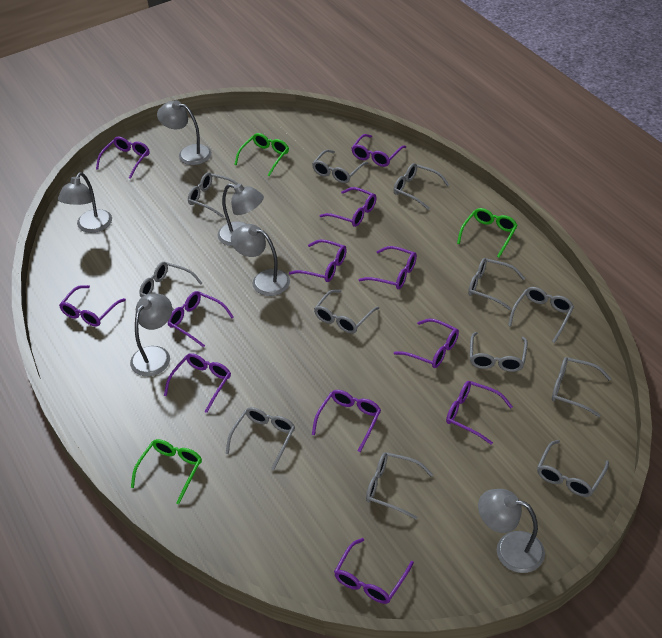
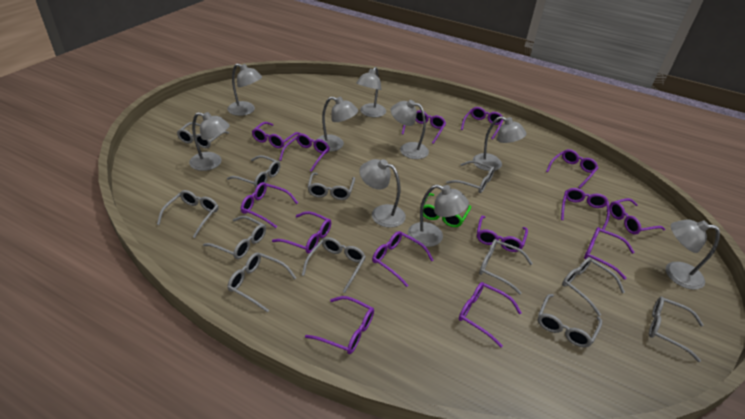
green glasses: 3 -> 1
grey lamp: 6 -> 9
purple glasses: 12 -> 14

